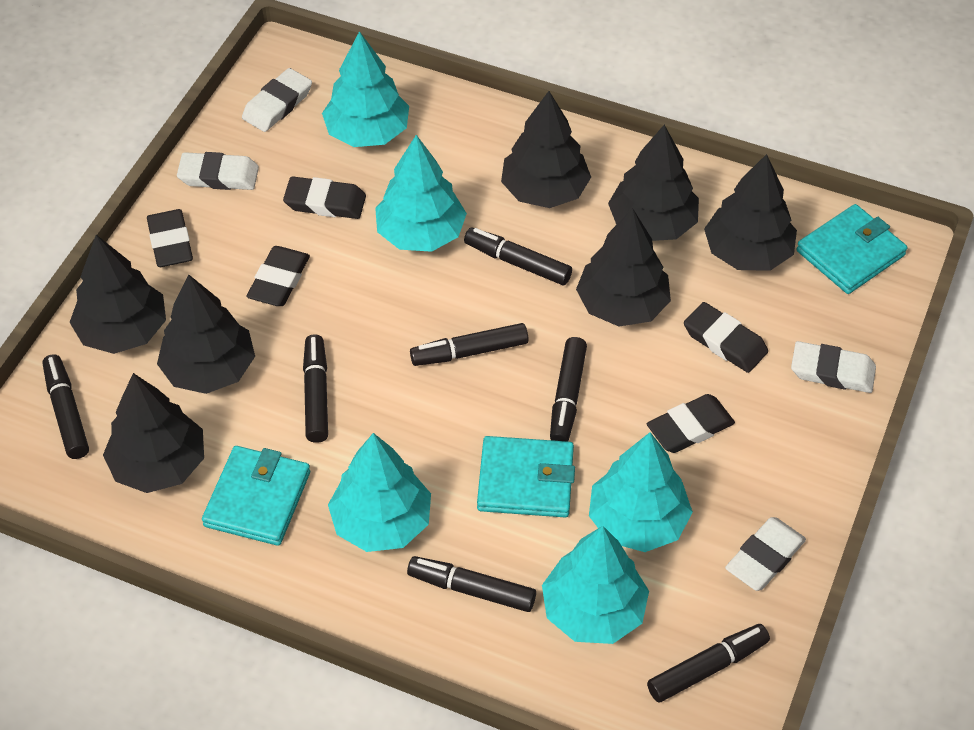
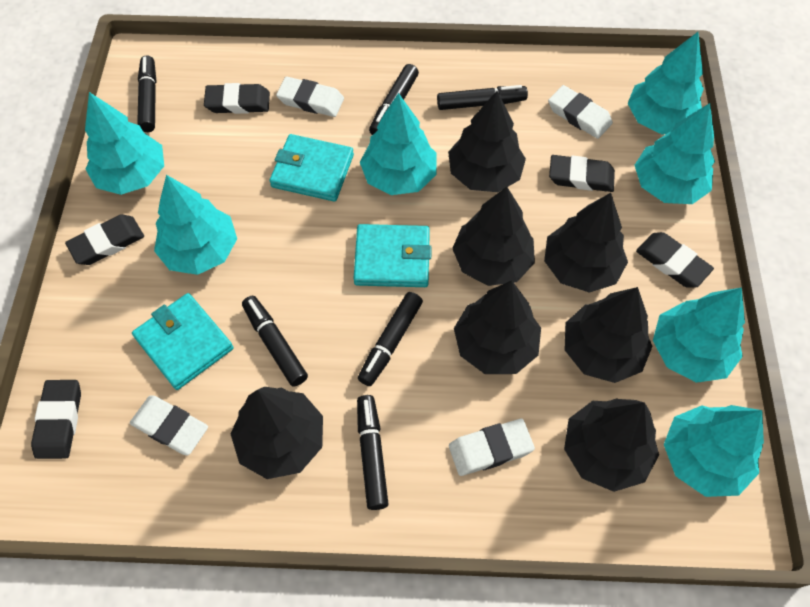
black marker: 7 -> 6
turquoise tree: 5 -> 7

